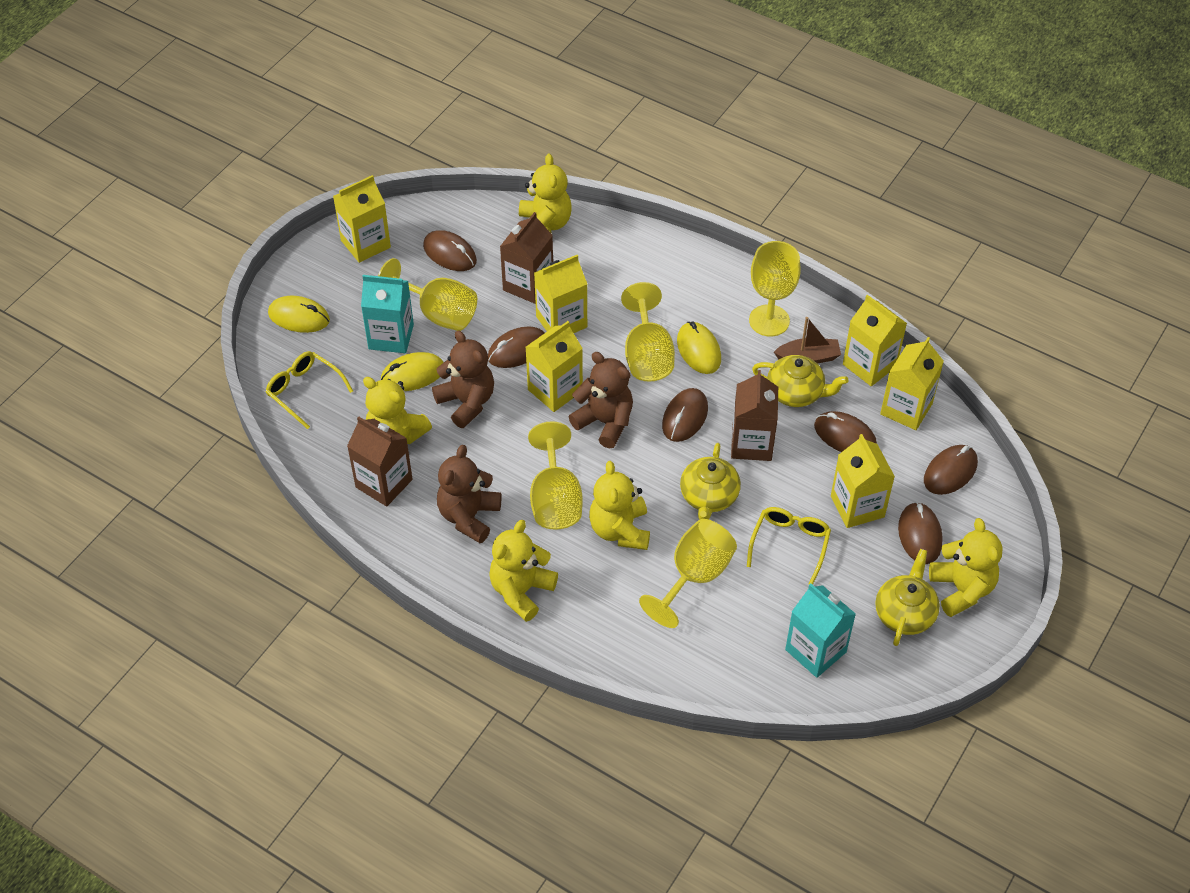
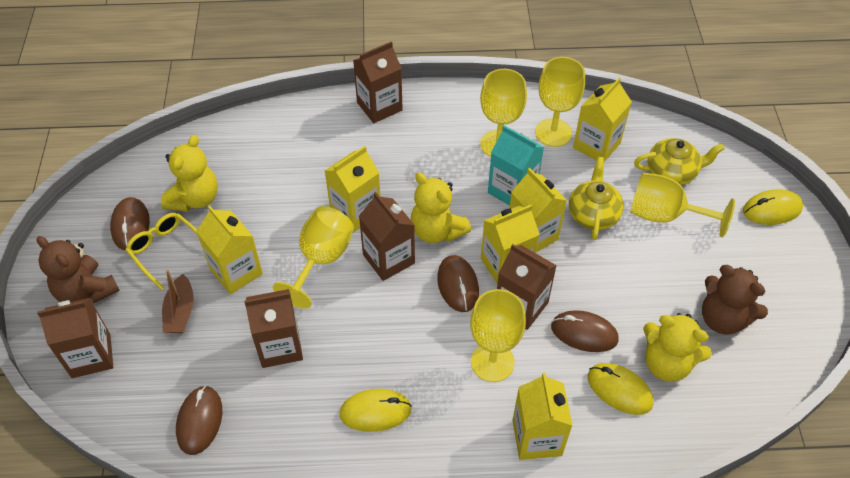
brown carton: 3 -> 5
brown mouse: 6 -> 4
brown teddy bear: 3 -> 2
turquoise carton: 2 -> 1
yellow glasses: 2 -> 1
yellow teapot: 3 -> 2
yellow teddy bear: 5 -> 3

